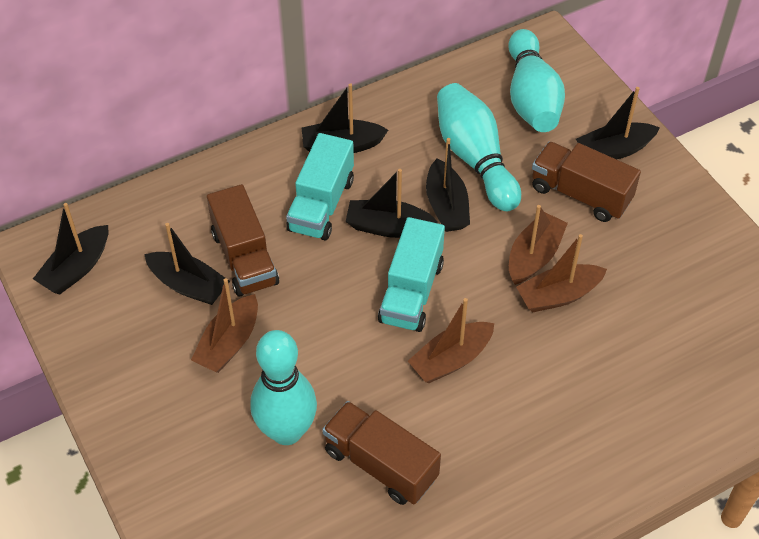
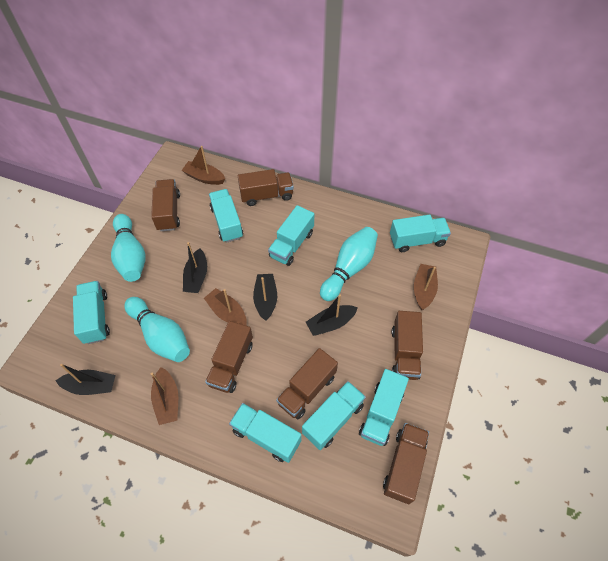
black boat: 6 -> 4
brown truck: 3 -> 6
turquoise truck: 2 -> 7

